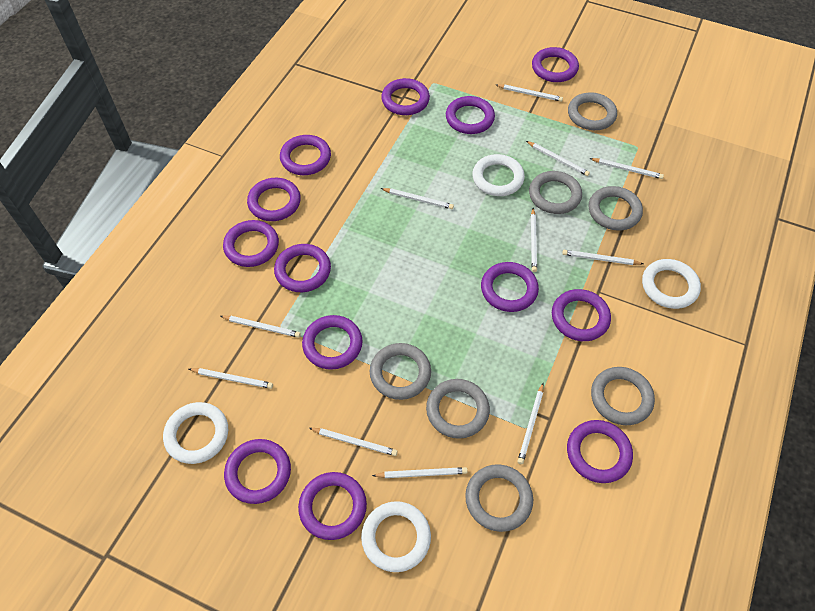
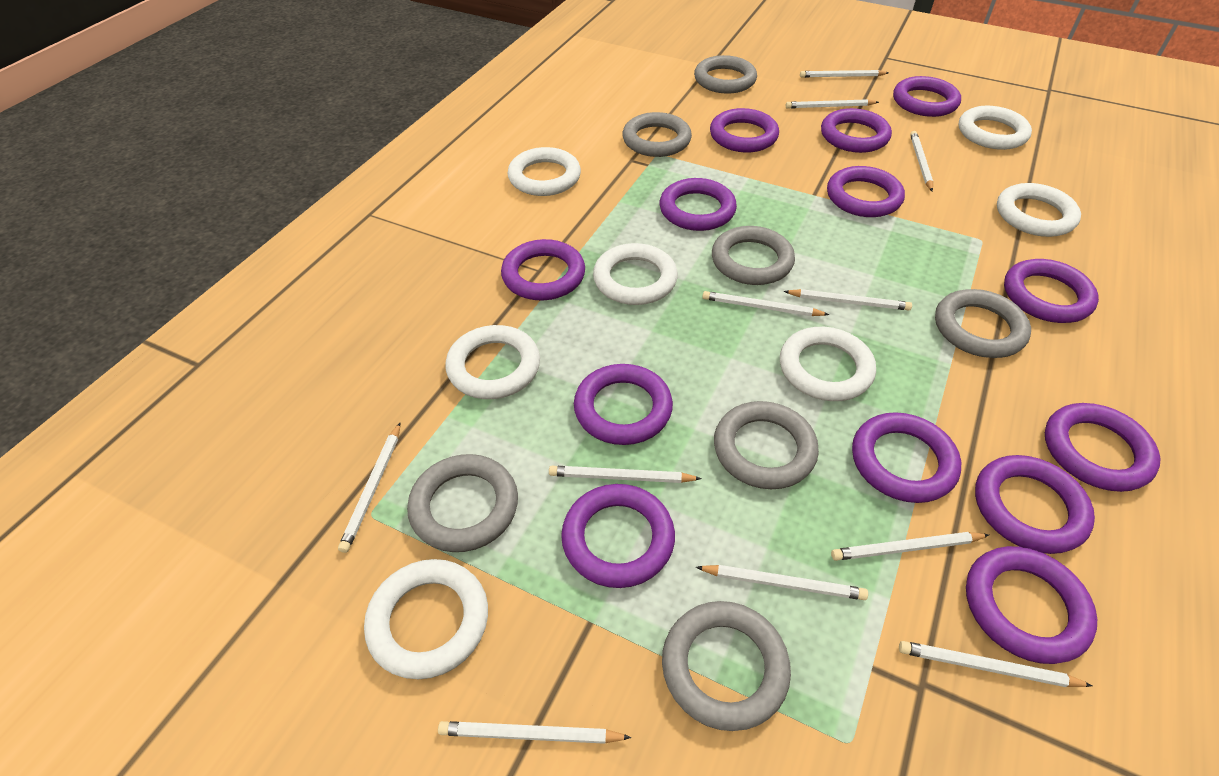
white ring: 4 -> 7

